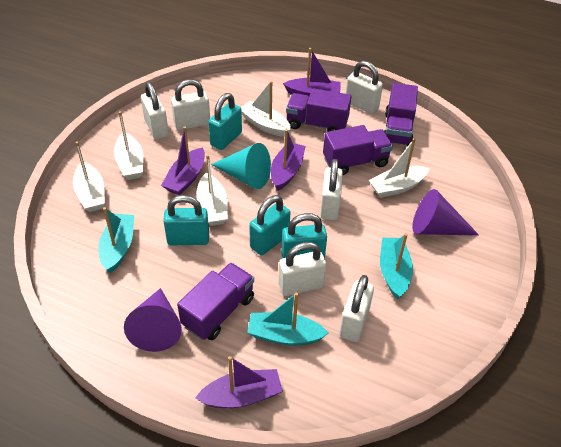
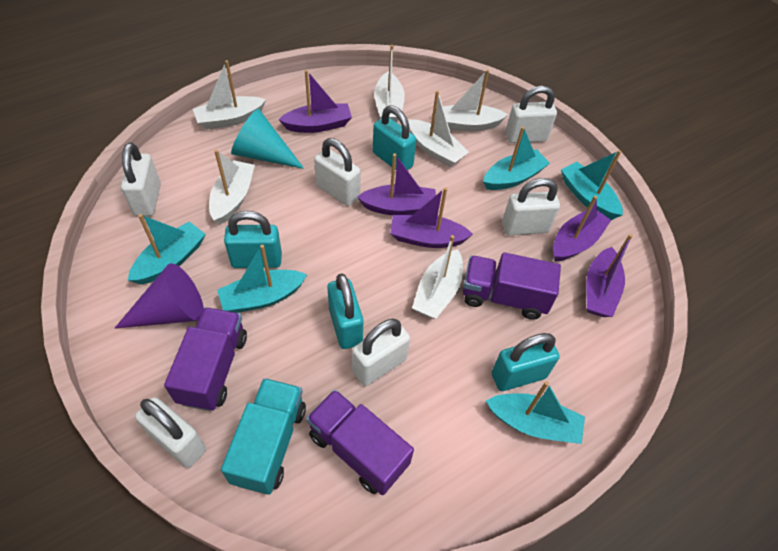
purple boat: 4 -> 5
purple cone: 2 -> 1
purple truck: 4 -> 3
turquoise boat: 3 -> 5
turquoise truck: 0 -> 1
white boat: 5 -> 6

